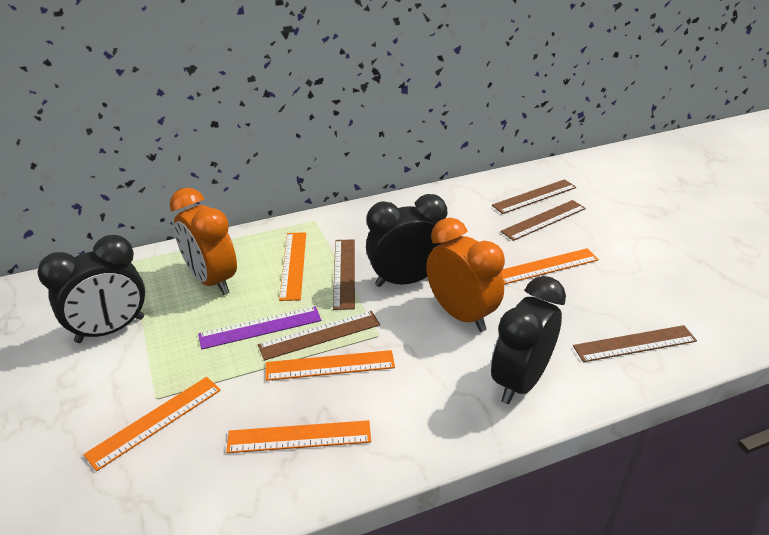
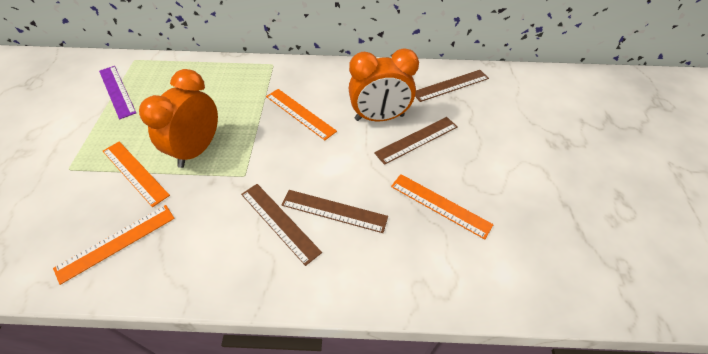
black clock: 3 -> 0
brown ruler: 5 -> 4
orange ruler: 5 -> 4

